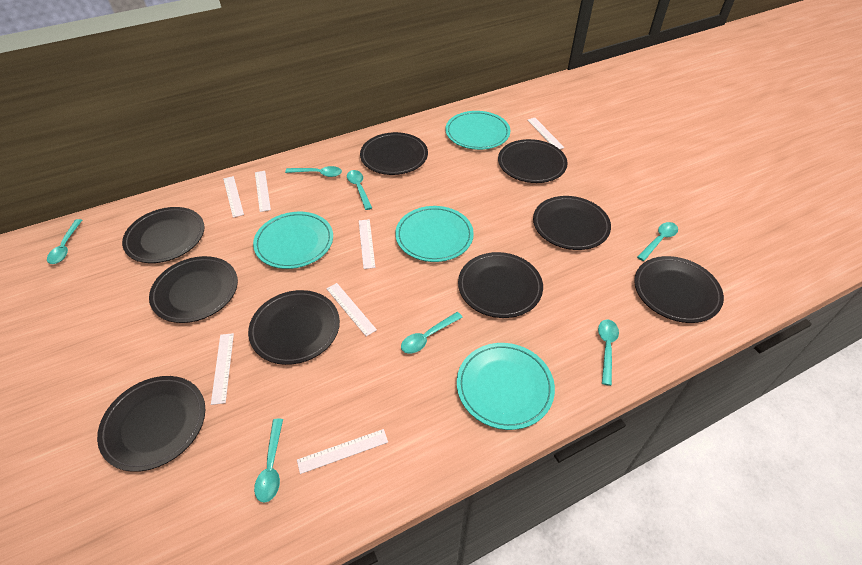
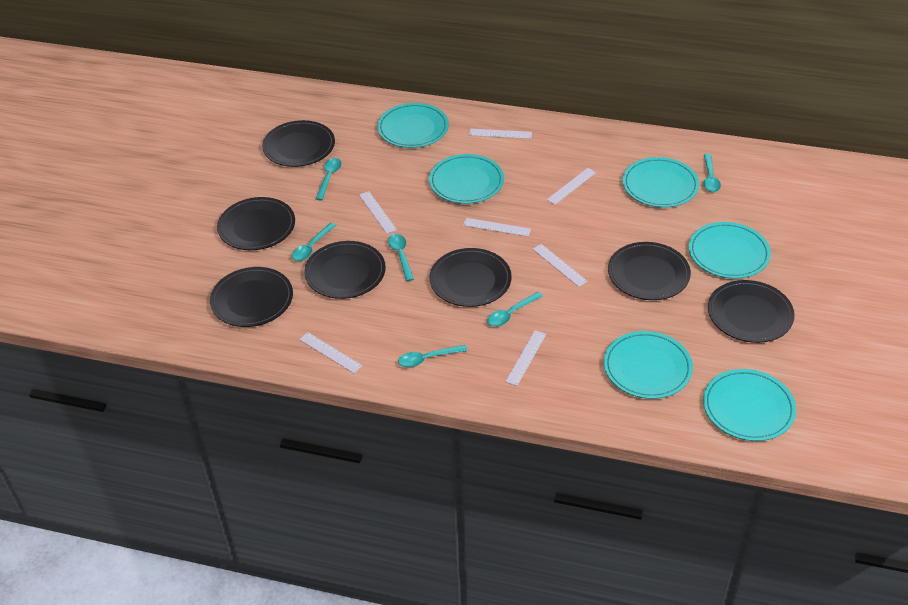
black plate: 9 -> 7
turquoise plate: 4 -> 6
turquoise spoon: 7 -> 6

